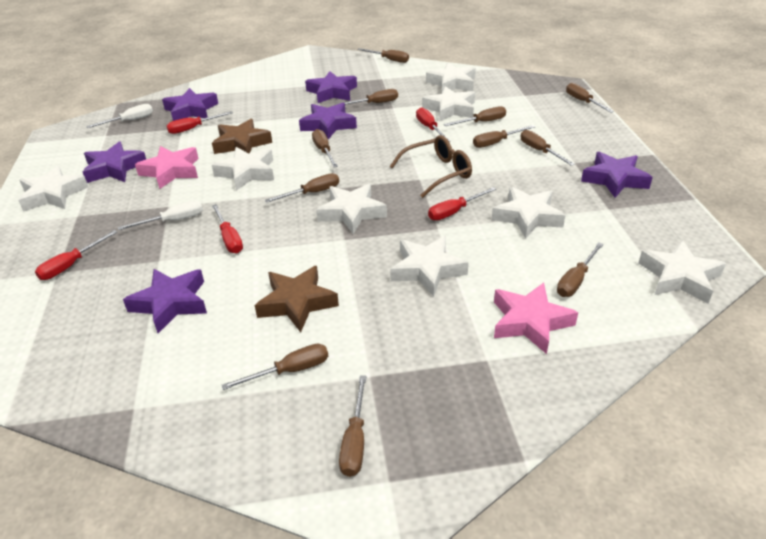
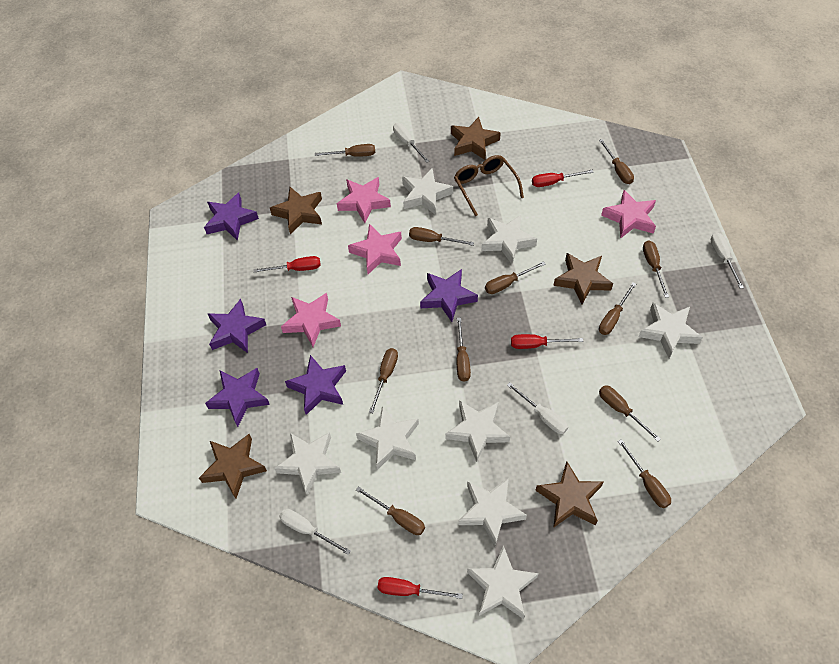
brown star: 2 -> 5
pink star: 2 -> 4
purple star: 6 -> 5
red screwdriver: 5 -> 4
white screwdriver: 2 -> 4

